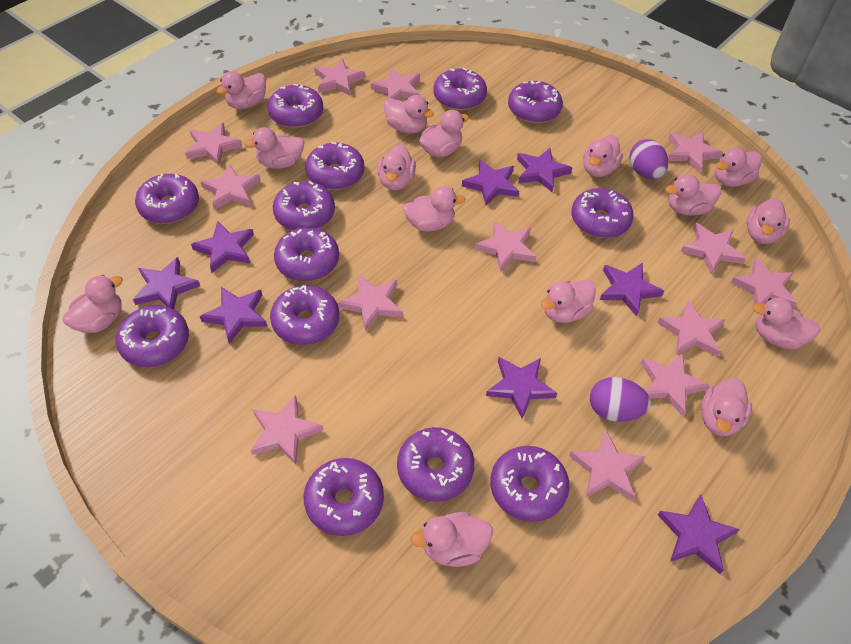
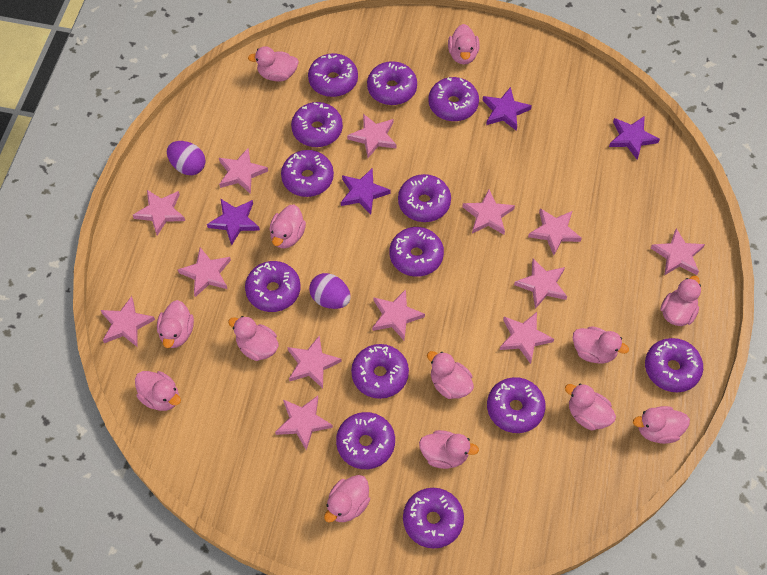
pink duck: 15 -> 13
purple star: 8 -> 4

